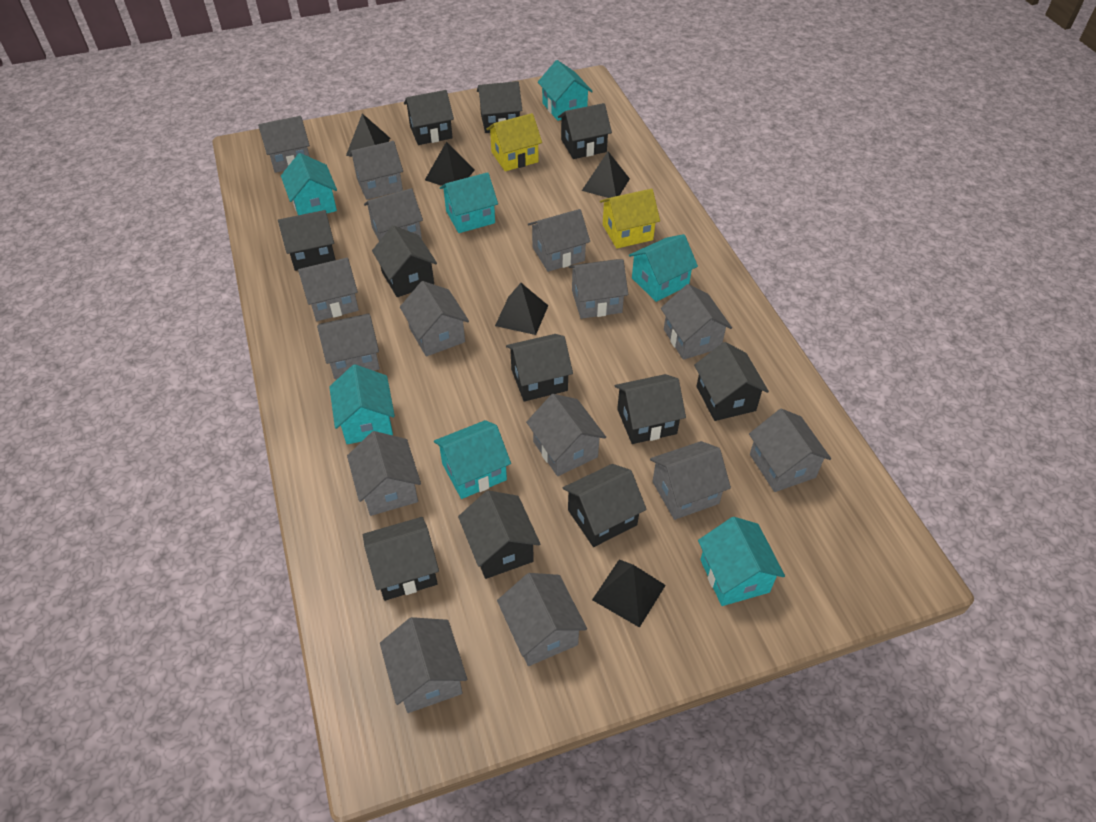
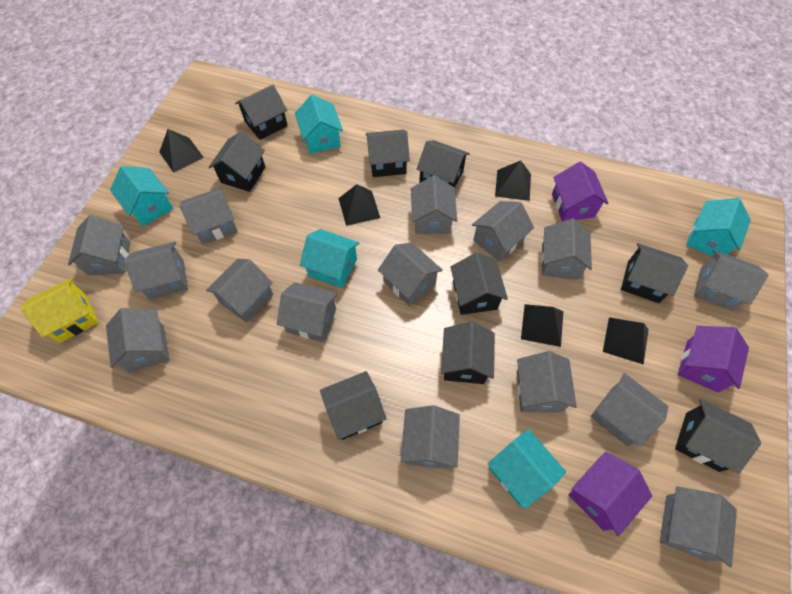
black house: 11 -> 9
purple house: 0 -> 3
turquoise house: 7 -> 5
yellow house: 2 -> 1

